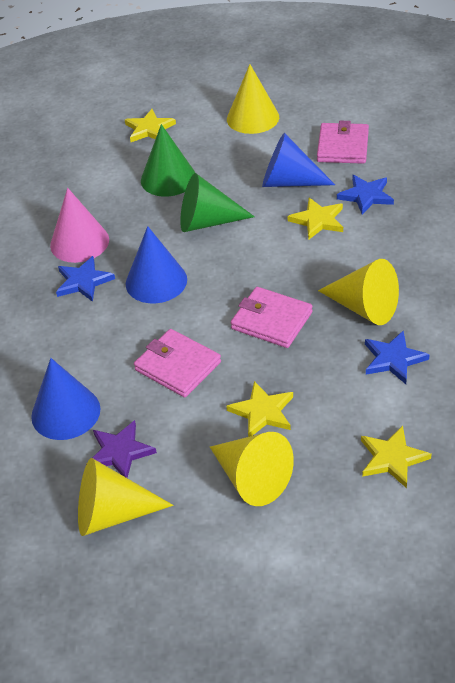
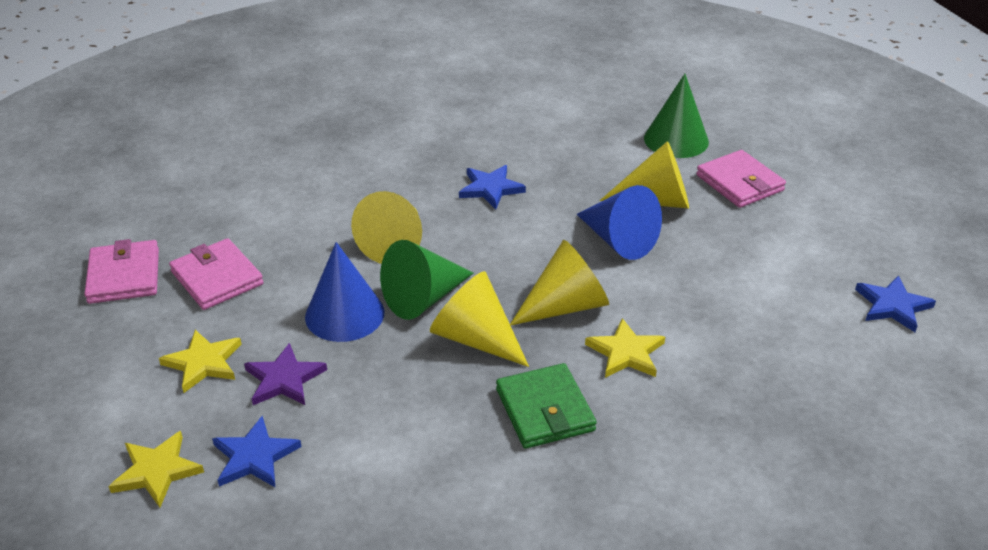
blue cone: 3 -> 2
green wallet: 0 -> 1
pink cone: 1 -> 0
yellow star: 4 -> 3

